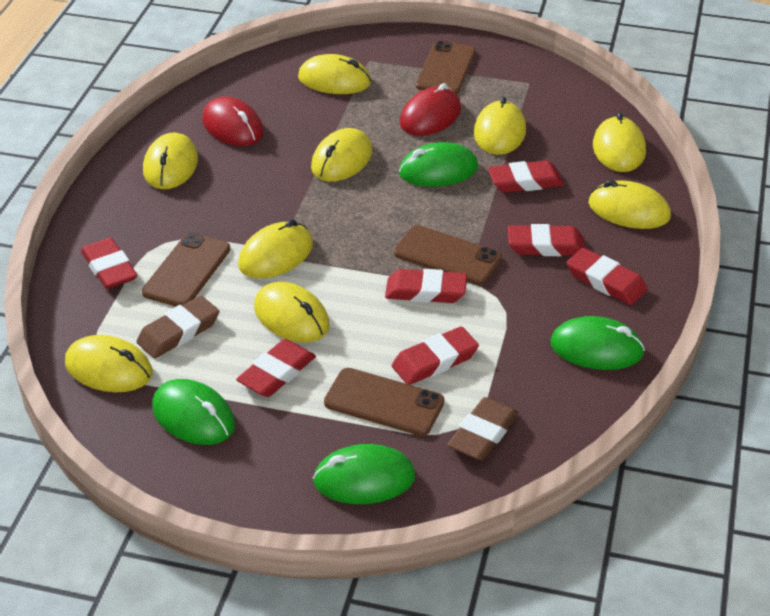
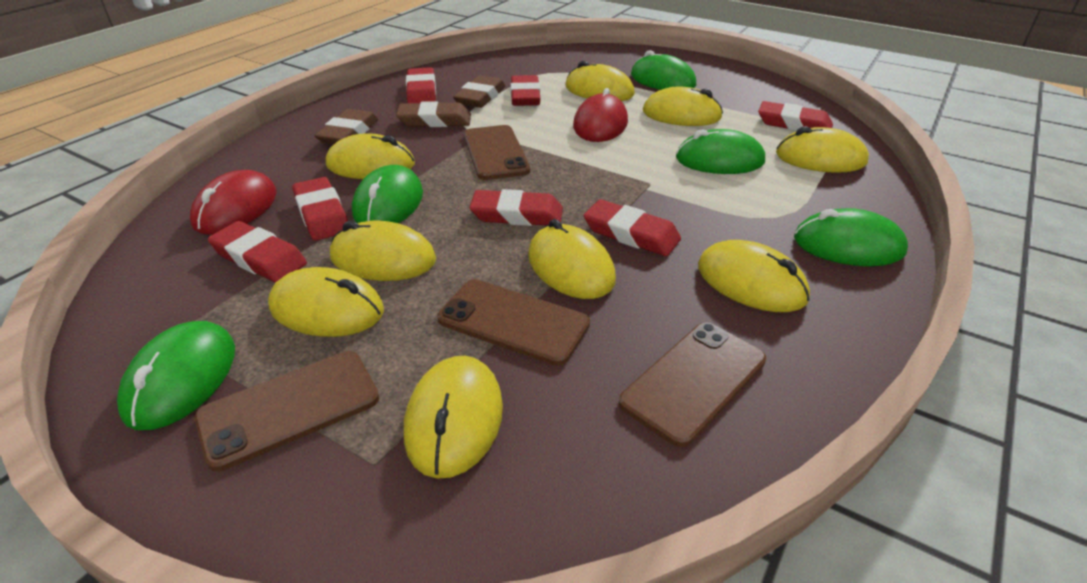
brown eraser: 2 -> 3
green mouse: 4 -> 5

